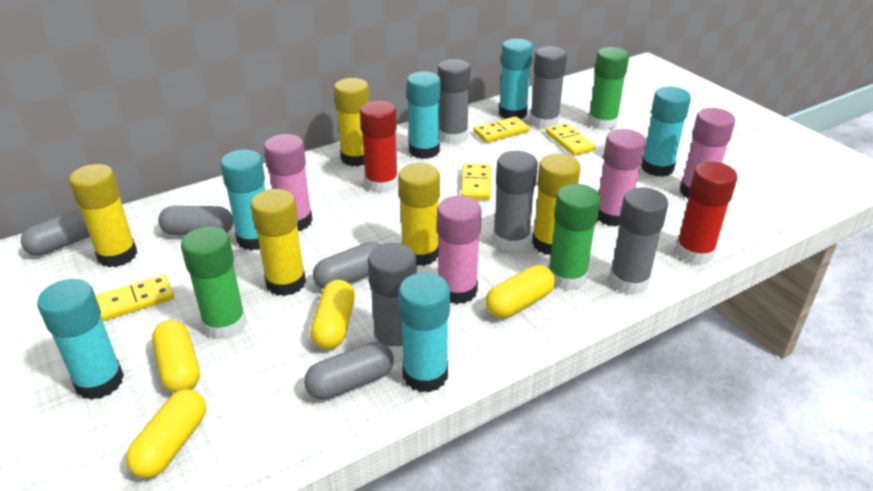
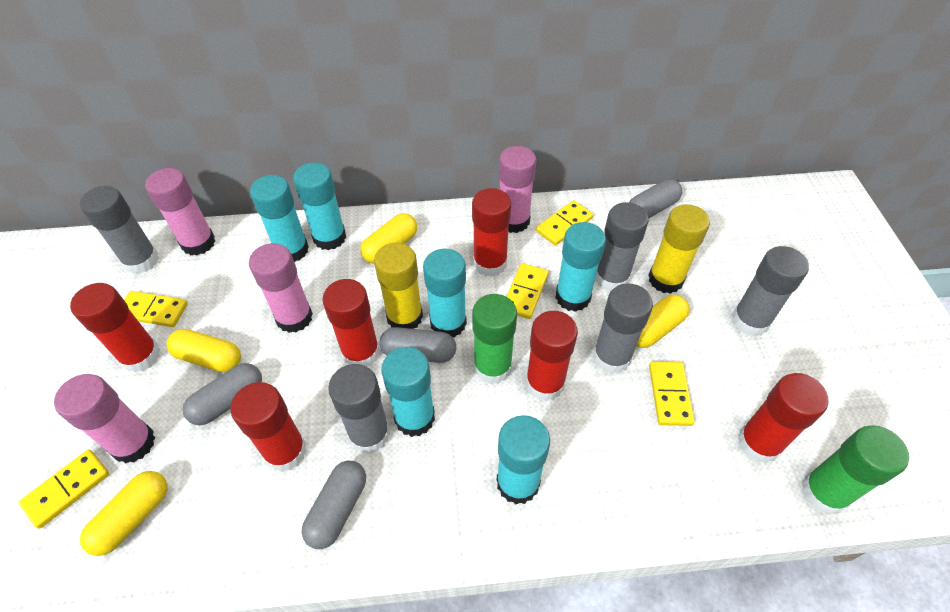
green glue stick: 3 -> 2
red glue stick: 2 -> 6
yellow domino: 4 -> 5
yellow glue stick: 5 -> 2

